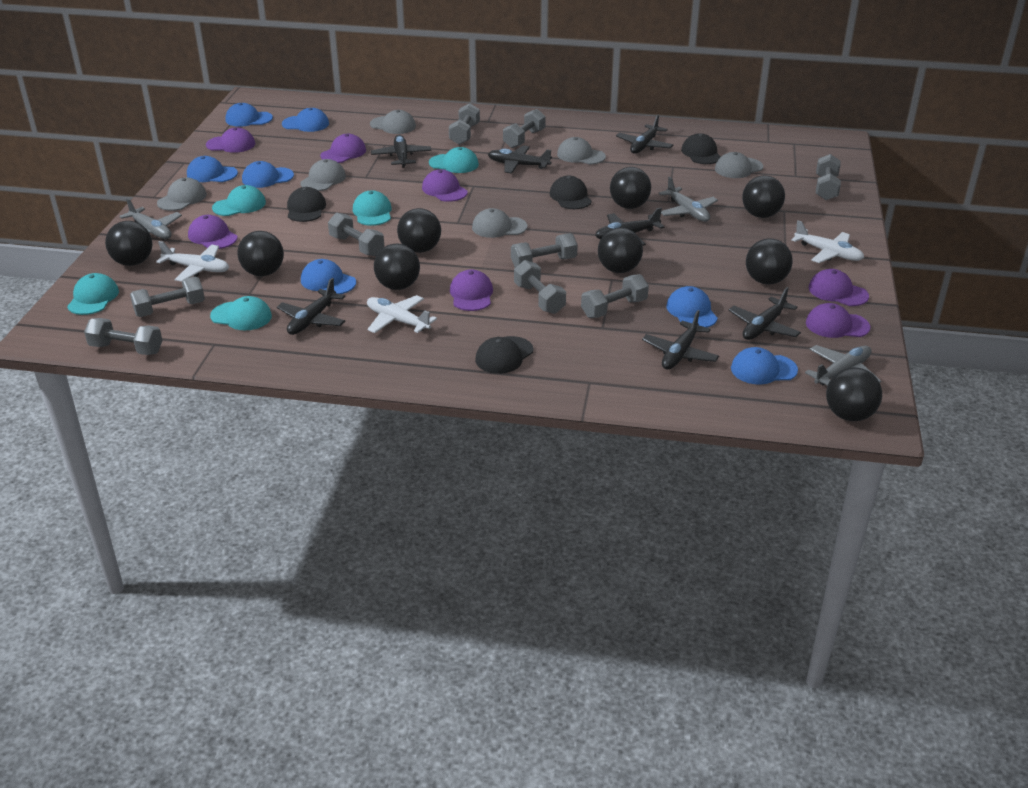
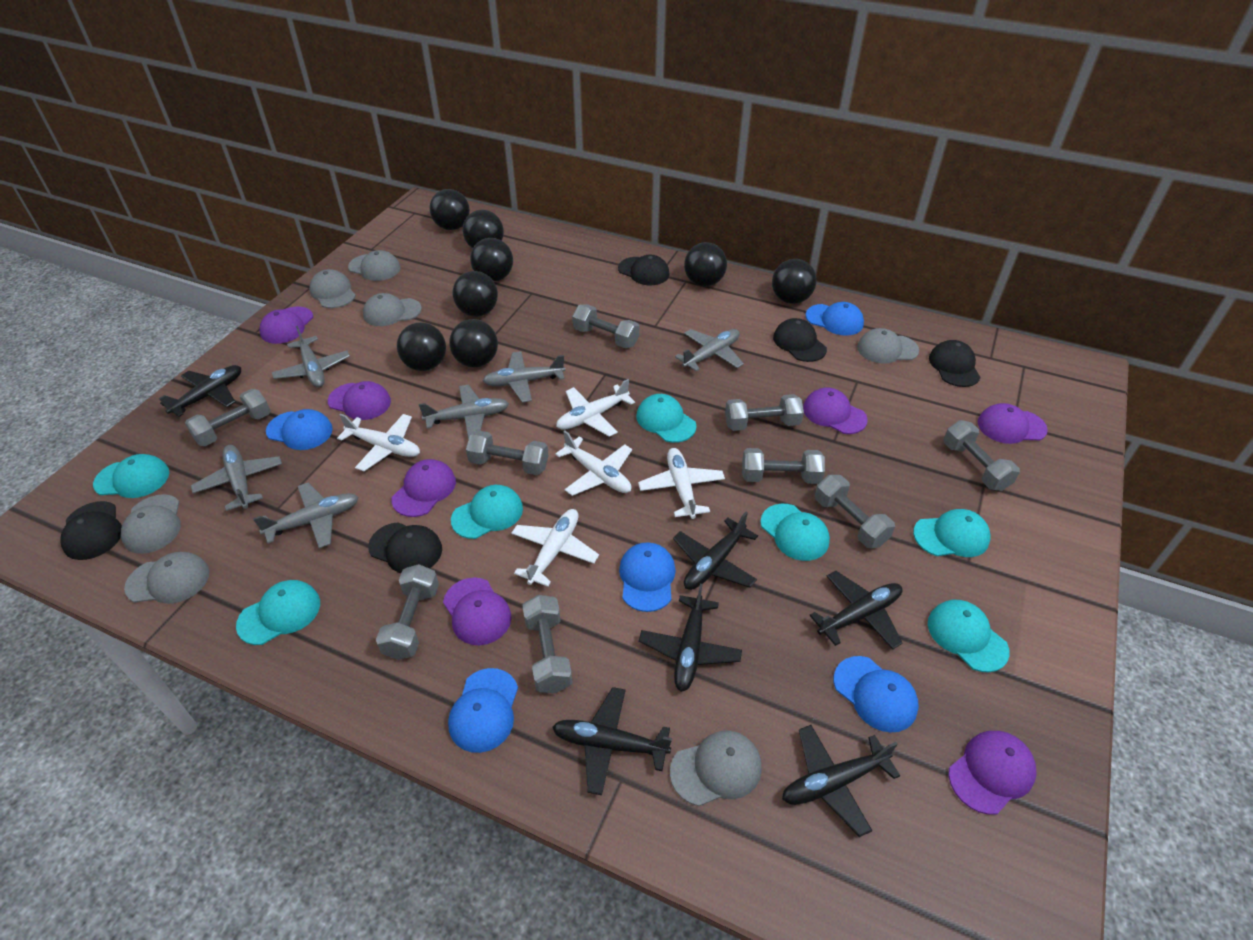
black ball: 9 -> 8
black cap: 4 -> 5
black plane: 7 -> 6
blue cap: 7 -> 5
grey cap: 6 -> 7
grey plane: 3 -> 6
turquoise cap: 5 -> 7
white plane: 3 -> 5

